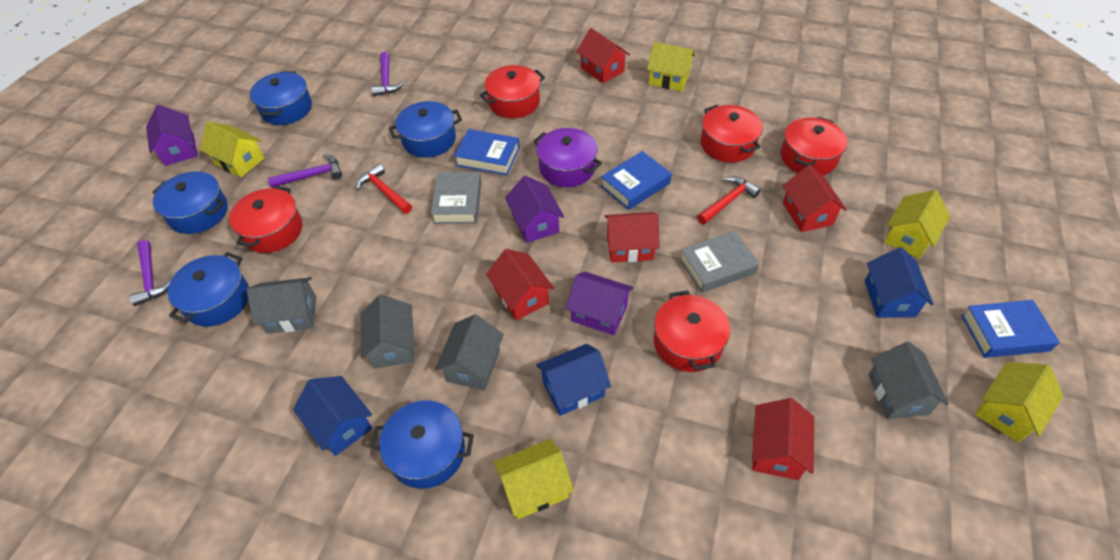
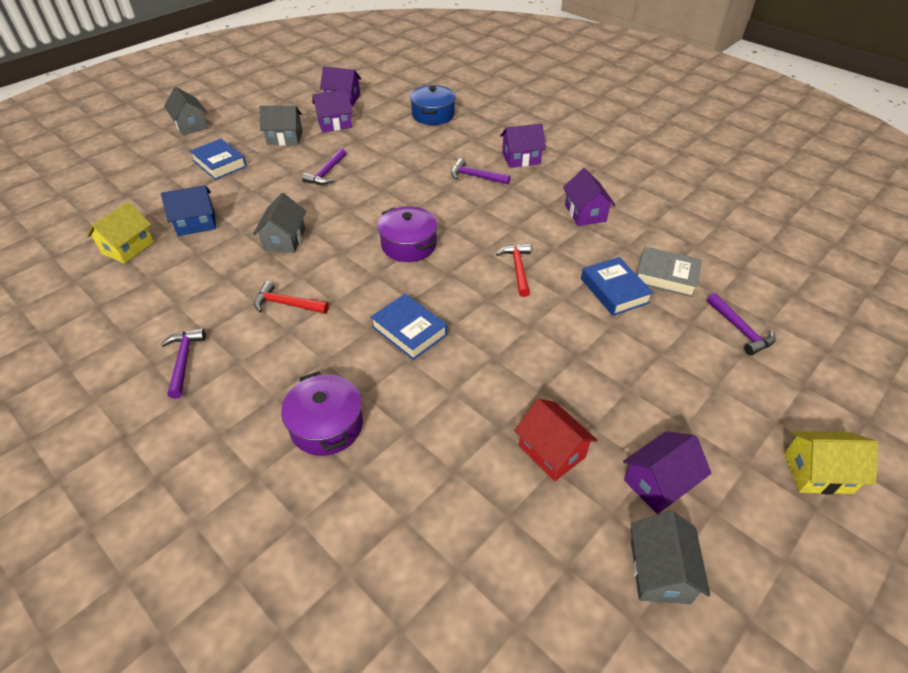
blue house: 3 -> 1
blue pot: 5 -> 1
grey book: 2 -> 1
purple hammer: 3 -> 4
purple house: 3 -> 5
purple pot: 1 -> 2
red house: 5 -> 1
red pot: 5 -> 0
yellow house: 5 -> 2

